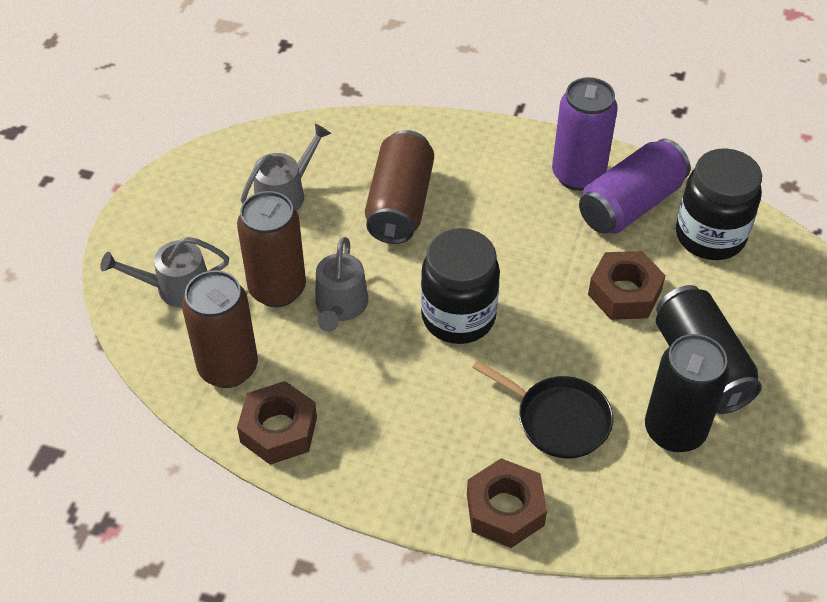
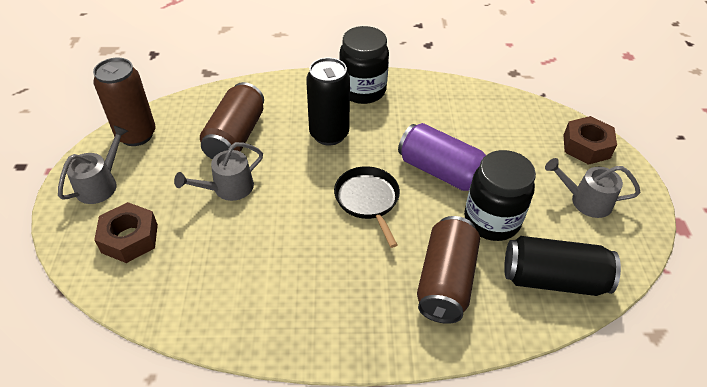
brown nut: 3 -> 2
purple can: 2 -> 1

